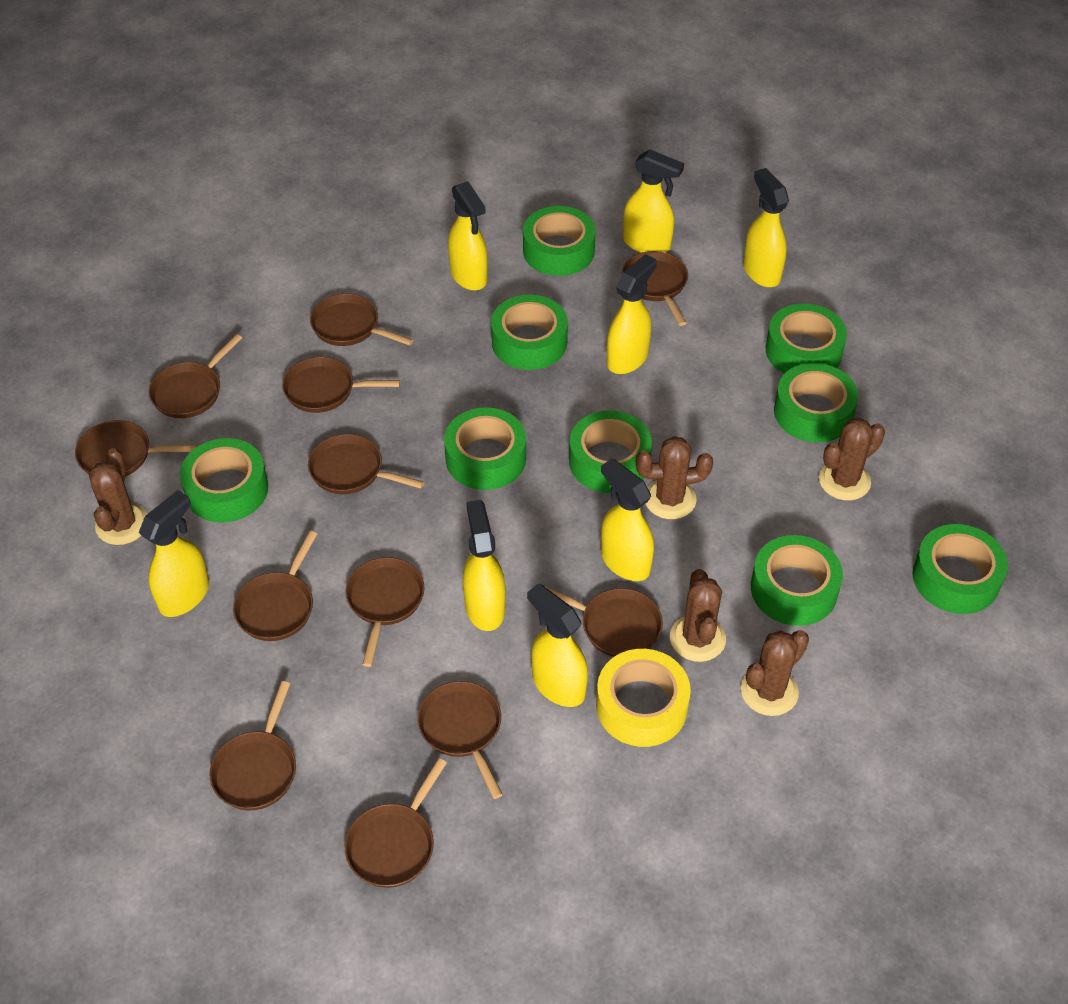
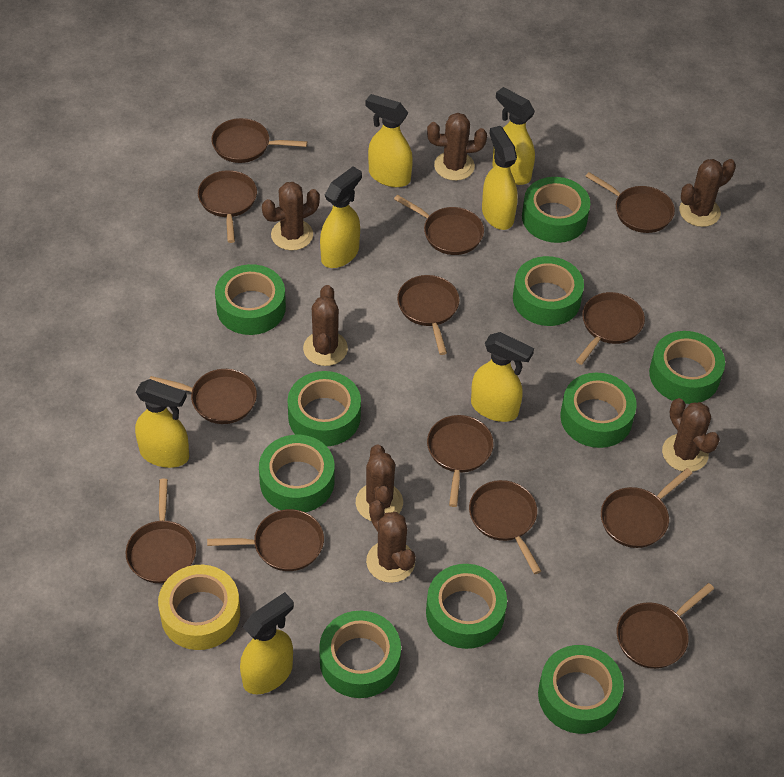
brown cactus: 5 -> 7
brown pan: 12 -> 13
green tape: 9 -> 10
yellow spray bottle: 8 -> 7

